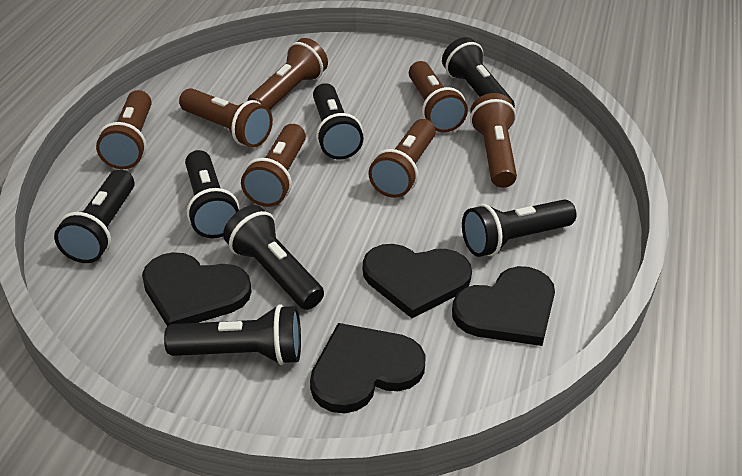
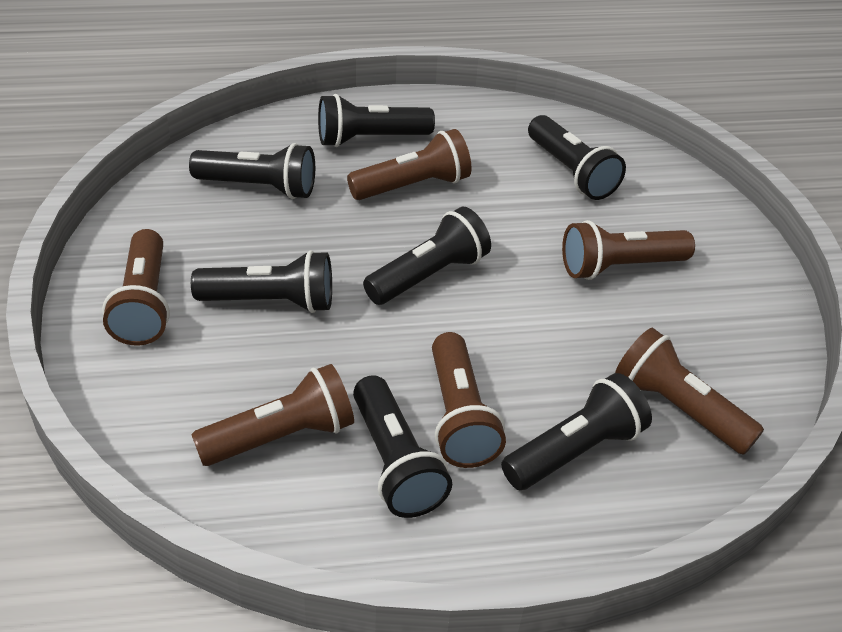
black heart: 4 -> 0
brown flashlight: 7 -> 6

